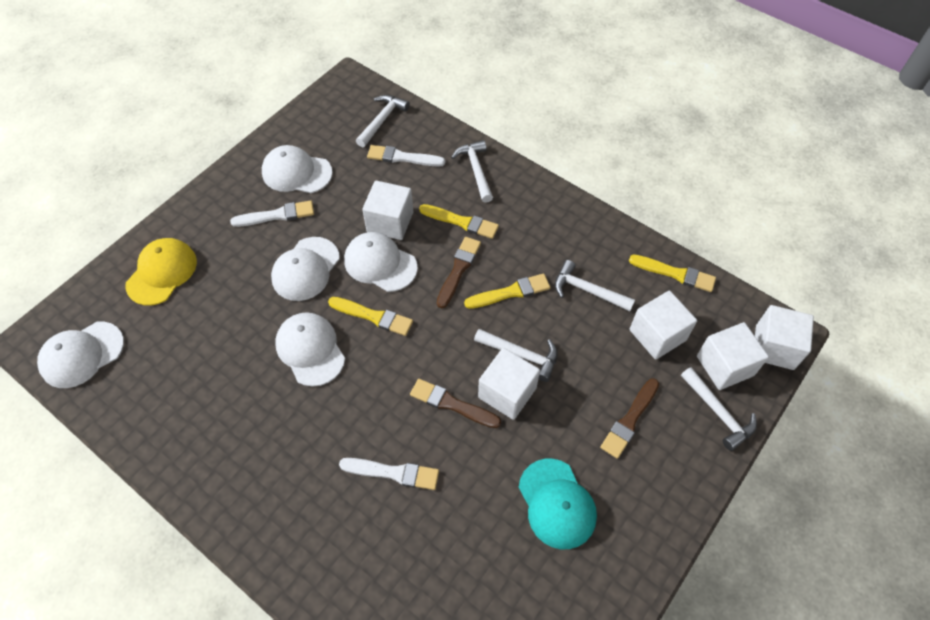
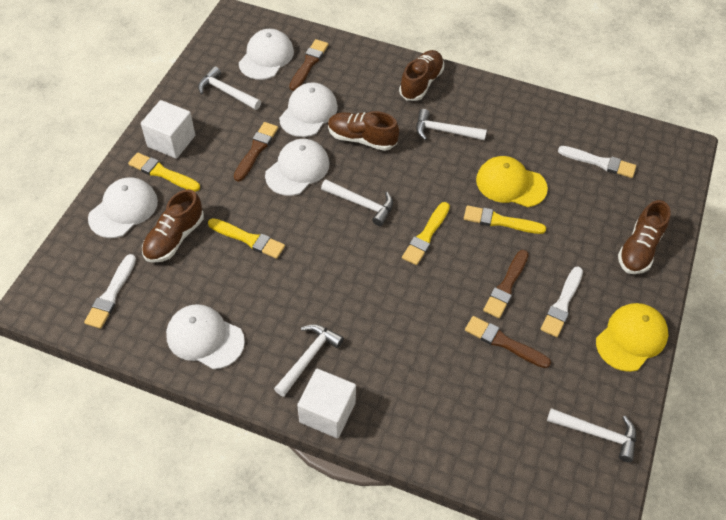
brown brush: 3 -> 4
brown shoe: 0 -> 4
turquoise cap: 1 -> 0
white cube: 5 -> 2
yellow cap: 1 -> 2

